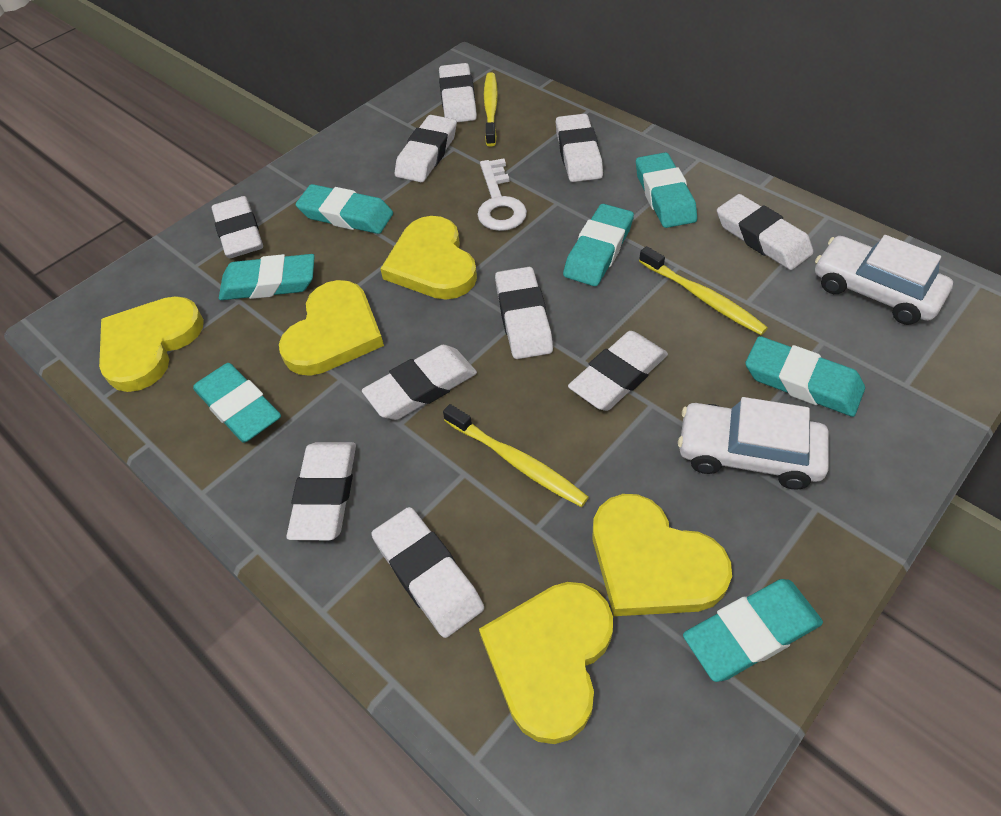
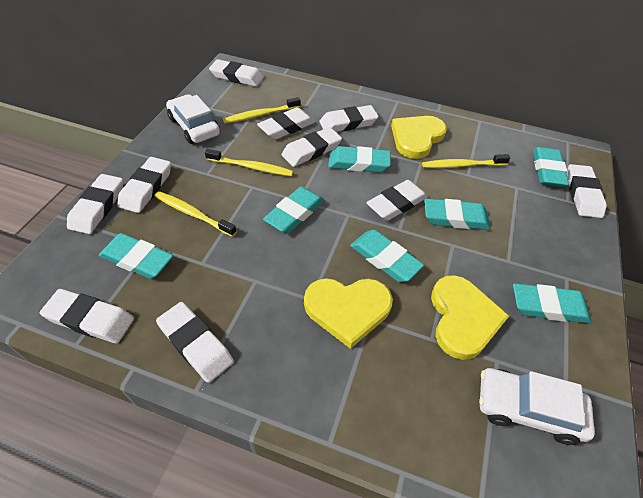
white key: 1 -> 0
yellow heart: 5 -> 3
yellow toothbrush: 3 -> 4

